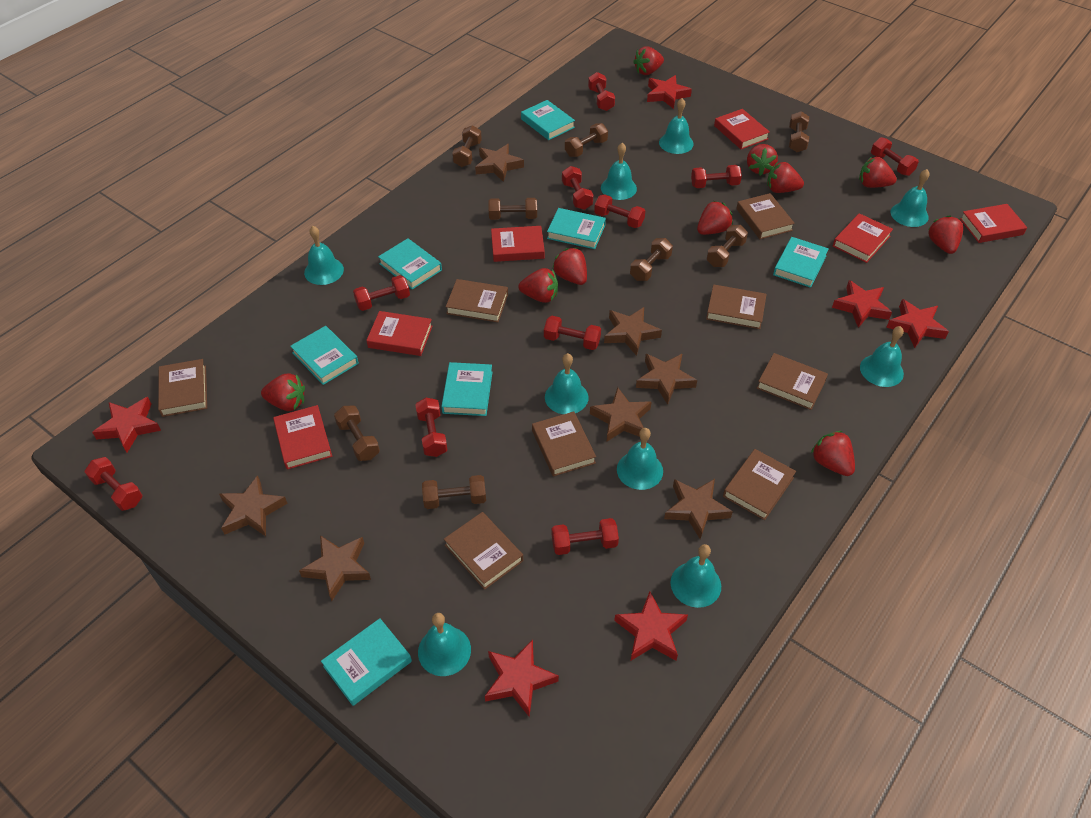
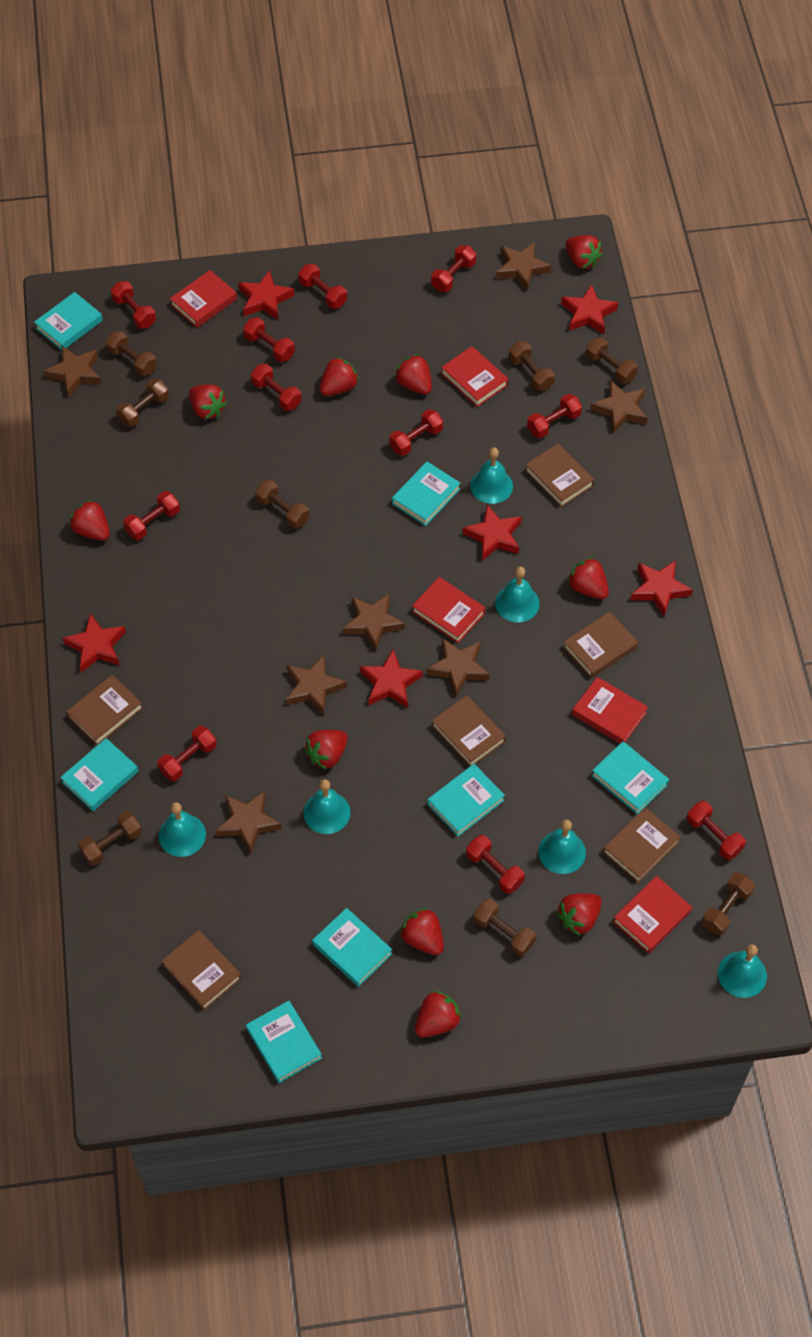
brown book: 8 -> 6
red book: 6 -> 5
red dumbbell: 10 -> 11
turquoise bell: 9 -> 6

